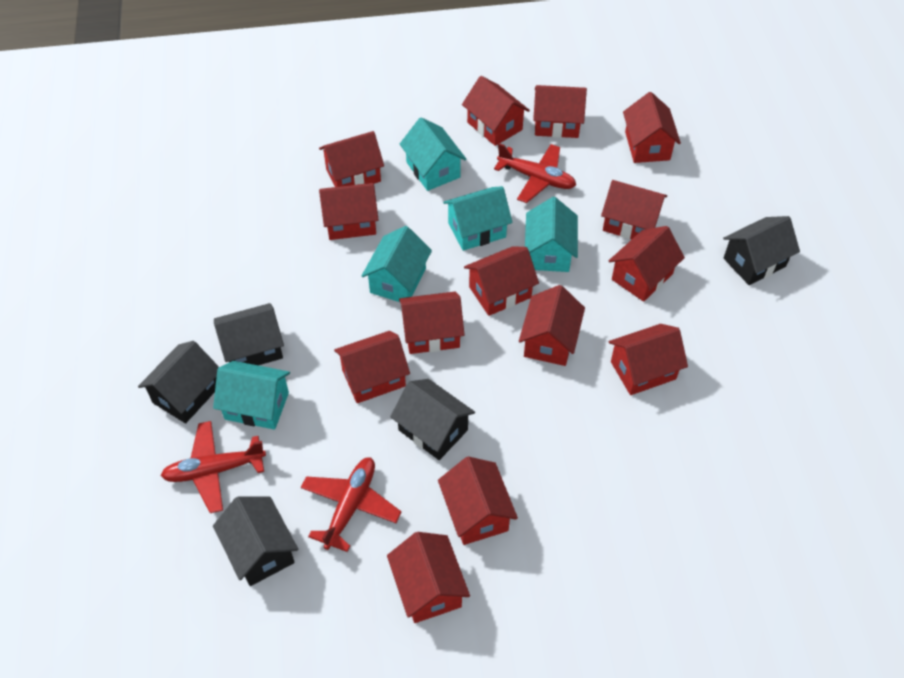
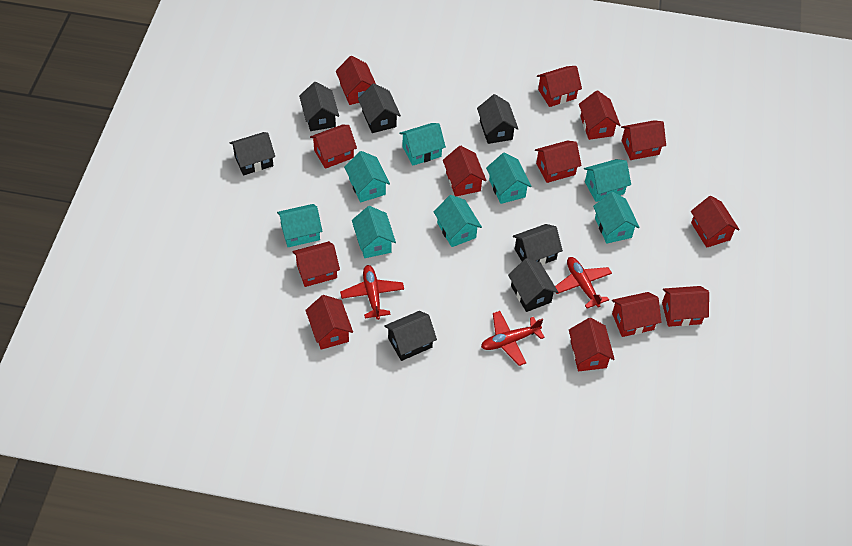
black house: 5 -> 7
red house: 14 -> 13
turquoise house: 5 -> 8

